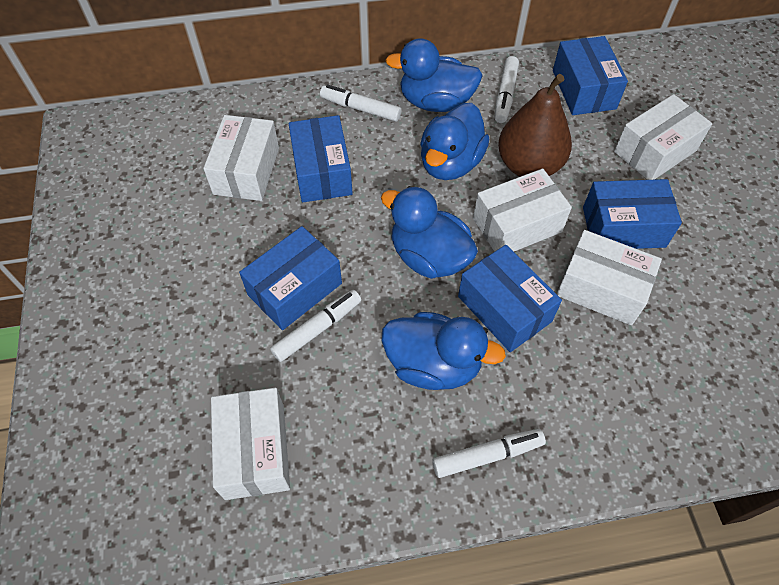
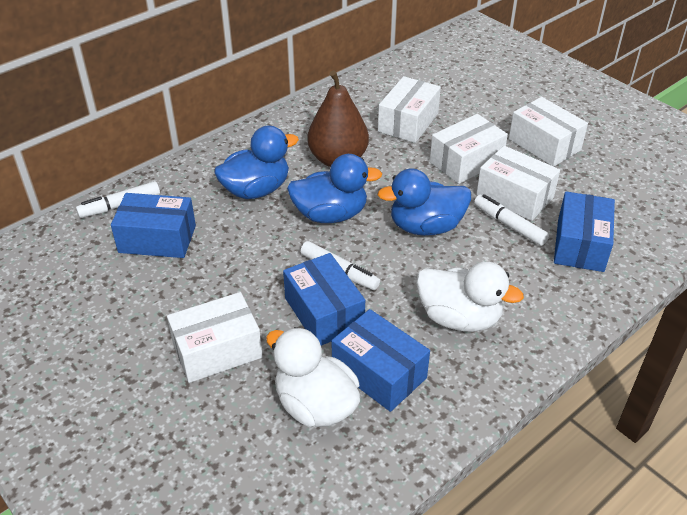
blue box: 5 -> 4
blue duck: 4 -> 3
white duck: 0 -> 2
white marker: 4 -> 3

